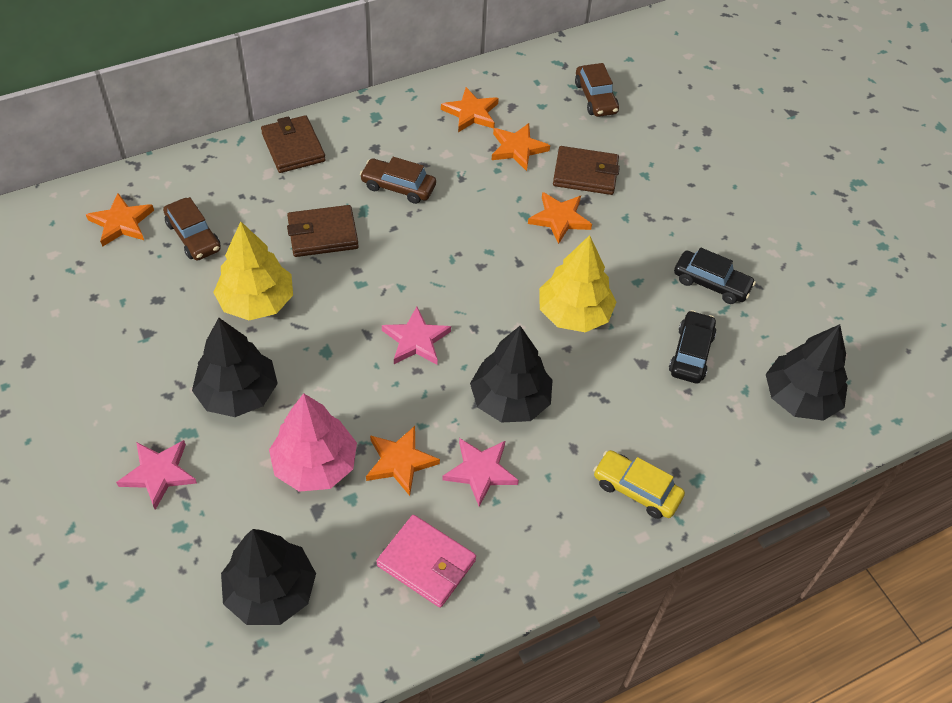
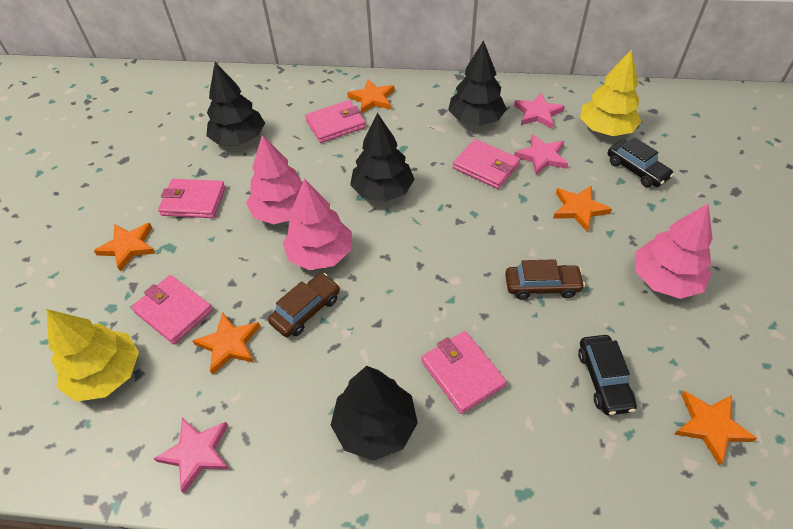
brown car: 3 -> 2
brown wallet: 3 -> 0
pink tree: 1 -> 3
pink wallet: 1 -> 5
yellow car: 1 -> 0

